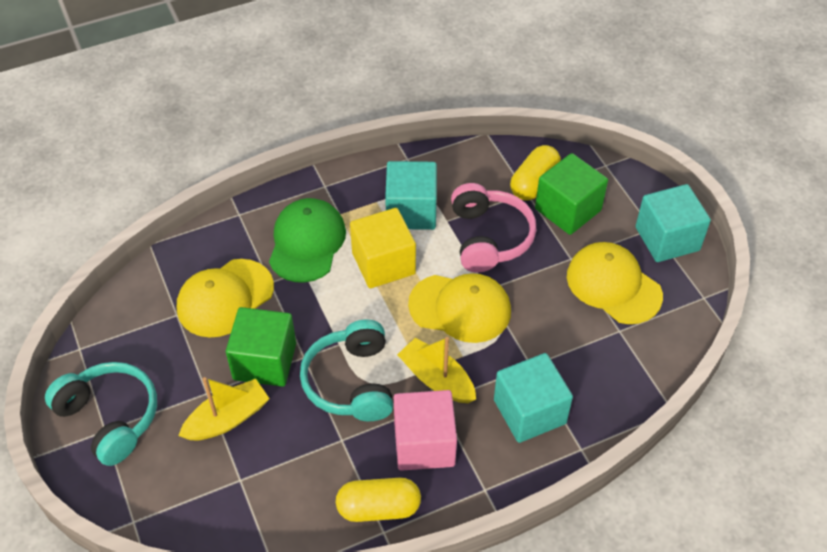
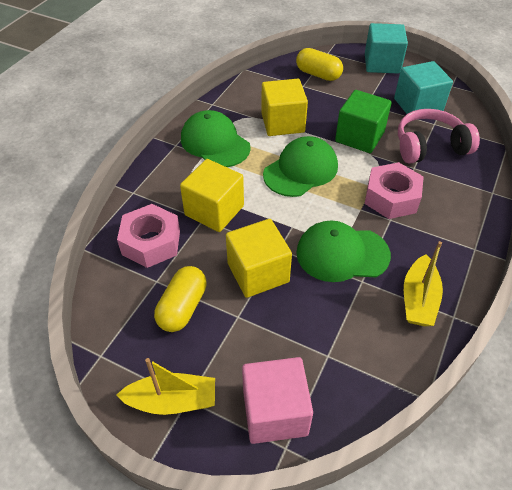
green cap: 1 -> 3
green cube: 2 -> 1
pink nut: 0 -> 2
turquoise cube: 3 -> 2
turquoise headphones: 2 -> 0
yellow cap: 3 -> 0
yellow cube: 1 -> 3

